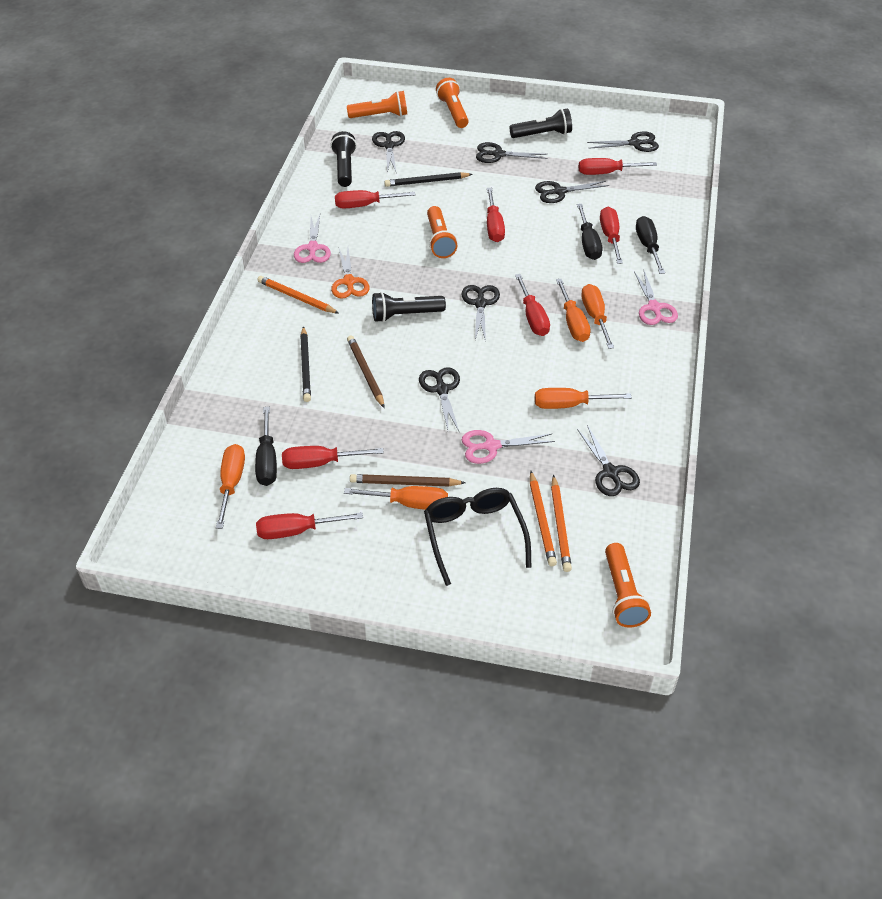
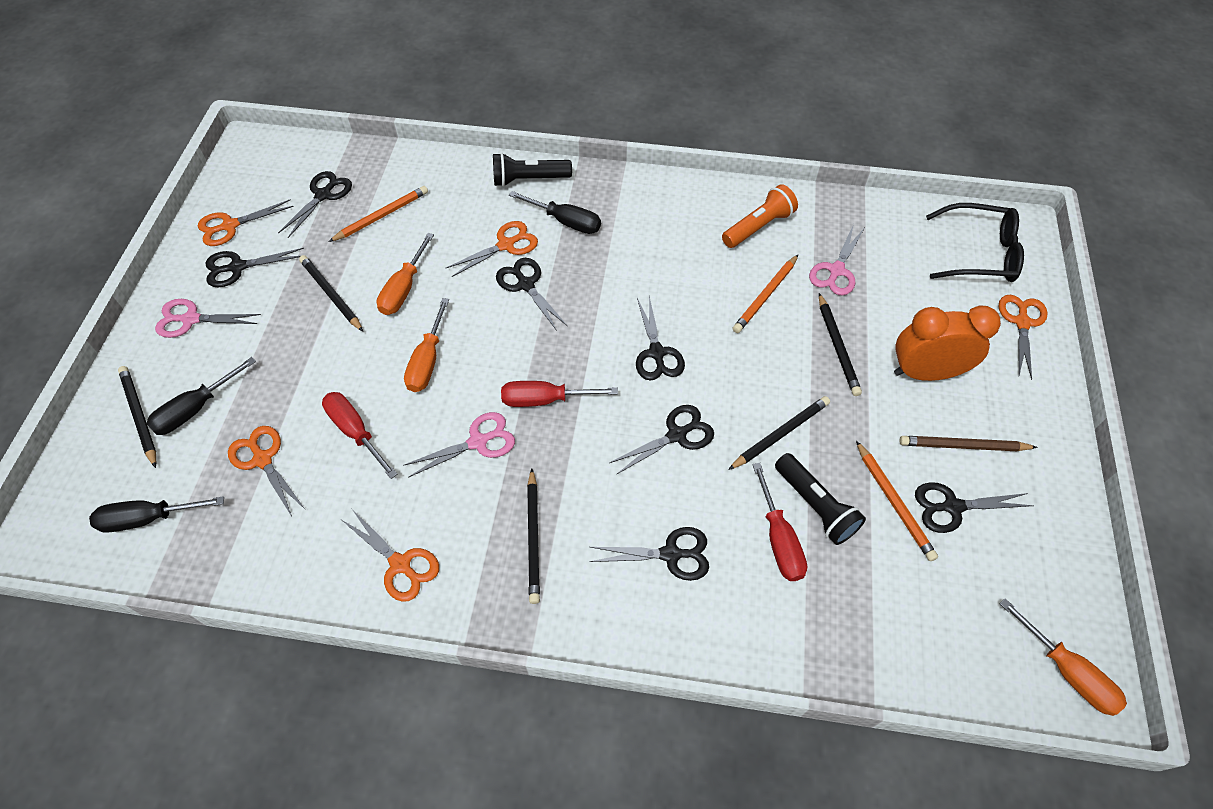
black flashlight: 3 -> 2
black pencil: 2 -> 5
brown pencil: 2 -> 1
orange clock: 0 -> 1
orange flashlight: 4 -> 1
orange scissors: 1 -> 5
orange screwdriver: 5 -> 3
red screwdriver: 7 -> 3

